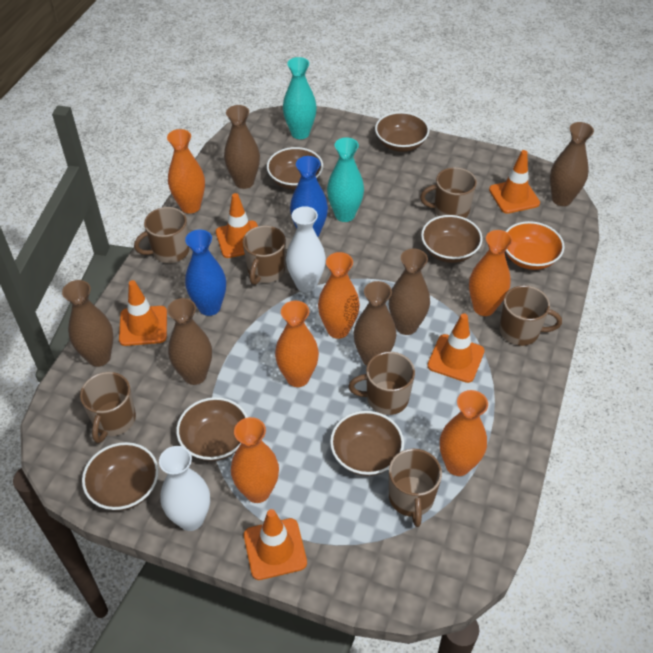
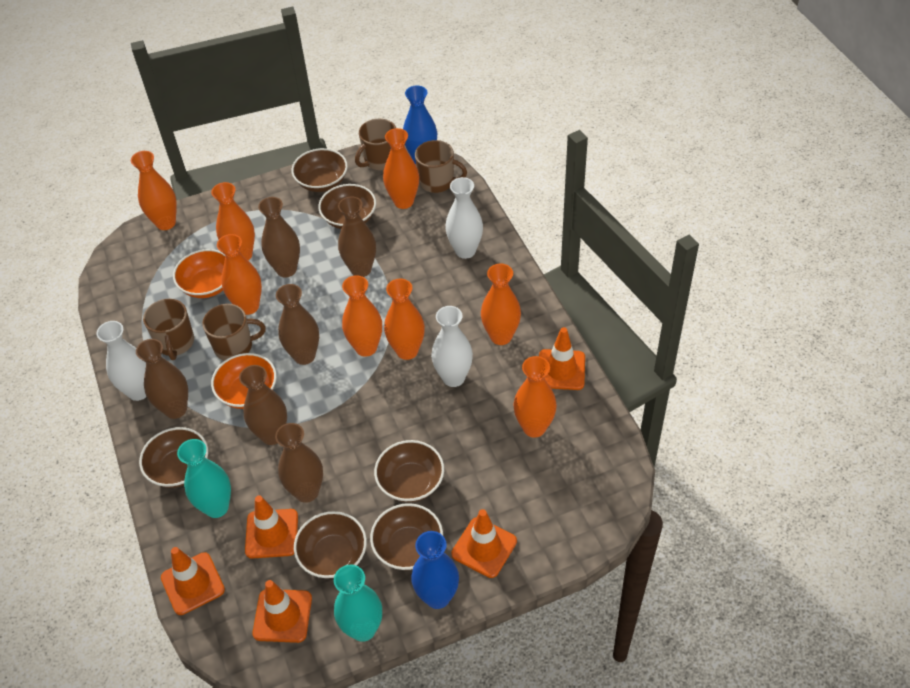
brown mug: 7 -> 4
orange bowl: 1 -> 2
orange vase: 6 -> 8
white vase: 2 -> 3

